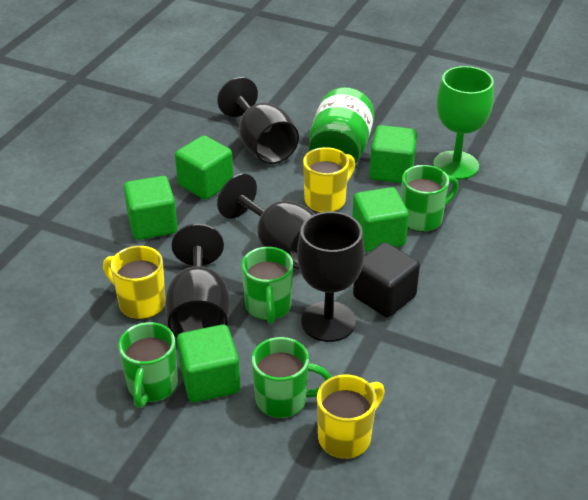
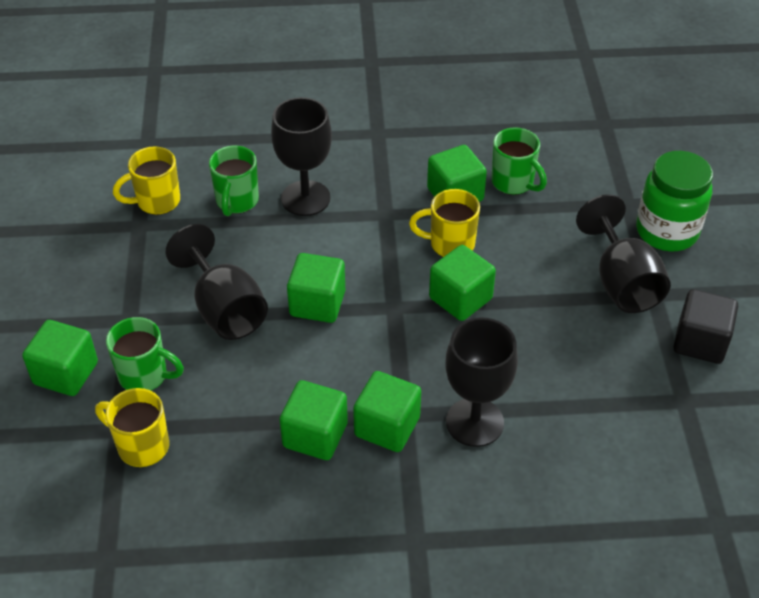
green cube: 5 -> 6
green goblet: 1 -> 0
green mug: 4 -> 3

